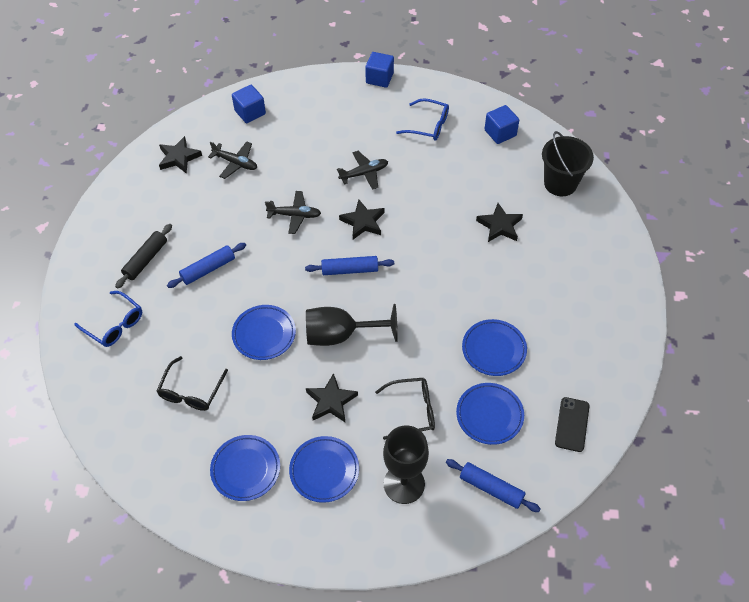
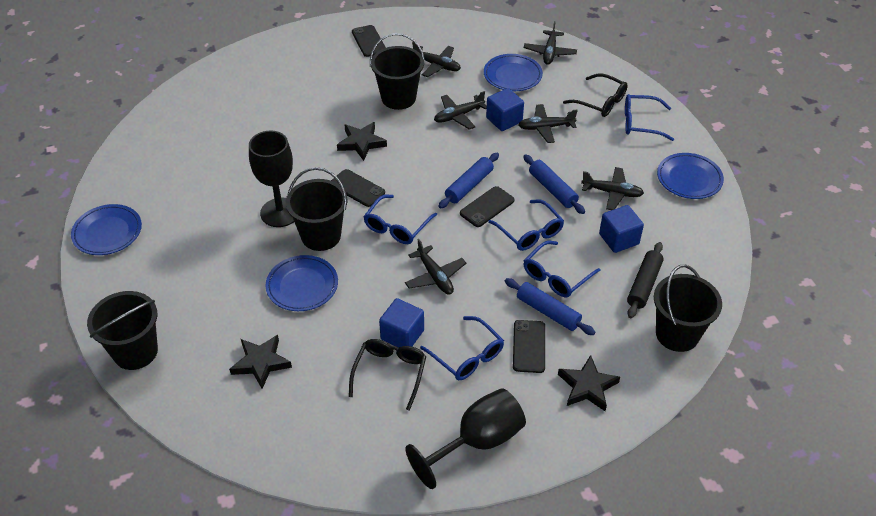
black bucket: 1 -> 4
black phone: 1 -> 4
black plane: 3 -> 6
black star: 4 -> 3
blue glasses: 2 -> 5
blue plate: 5 -> 4

